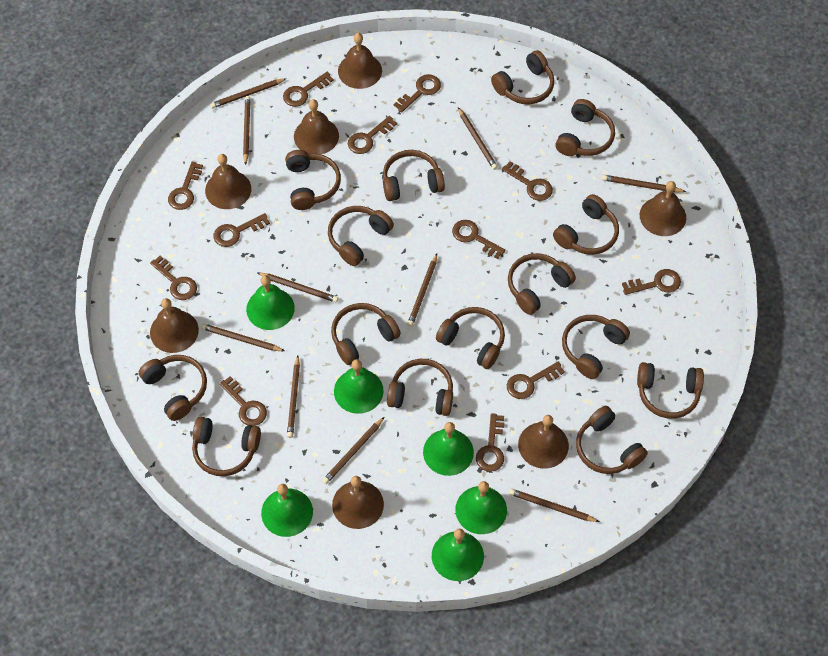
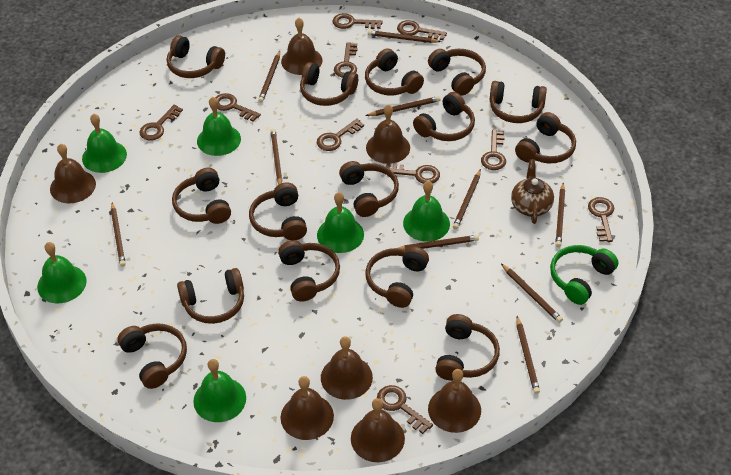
brown key: 12 -> 10
brown teapot: 0 -> 1
green headphones: 0 -> 1

